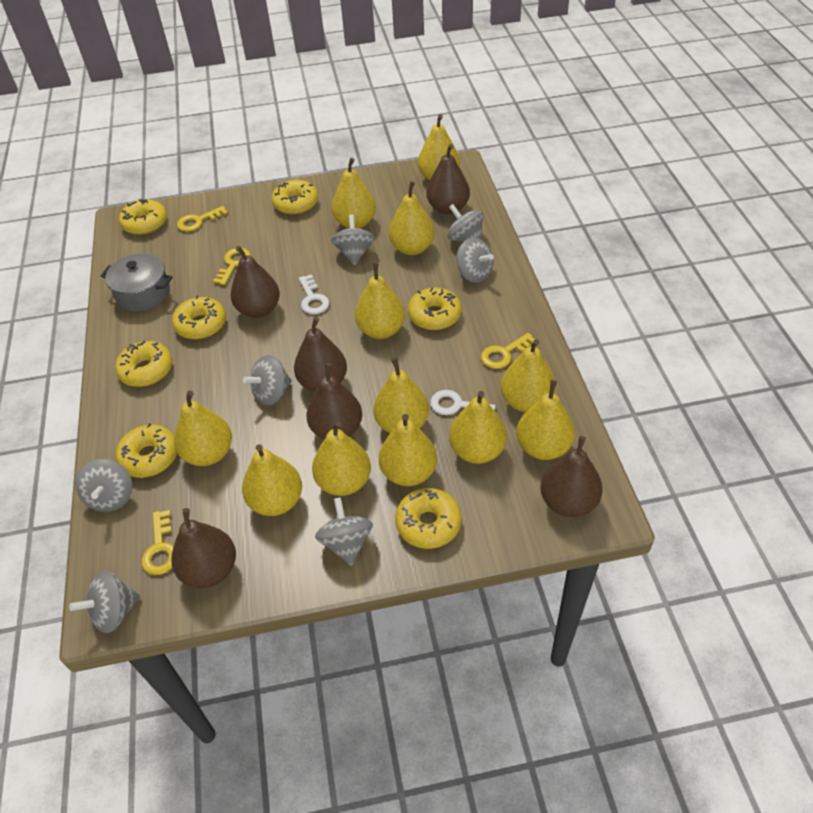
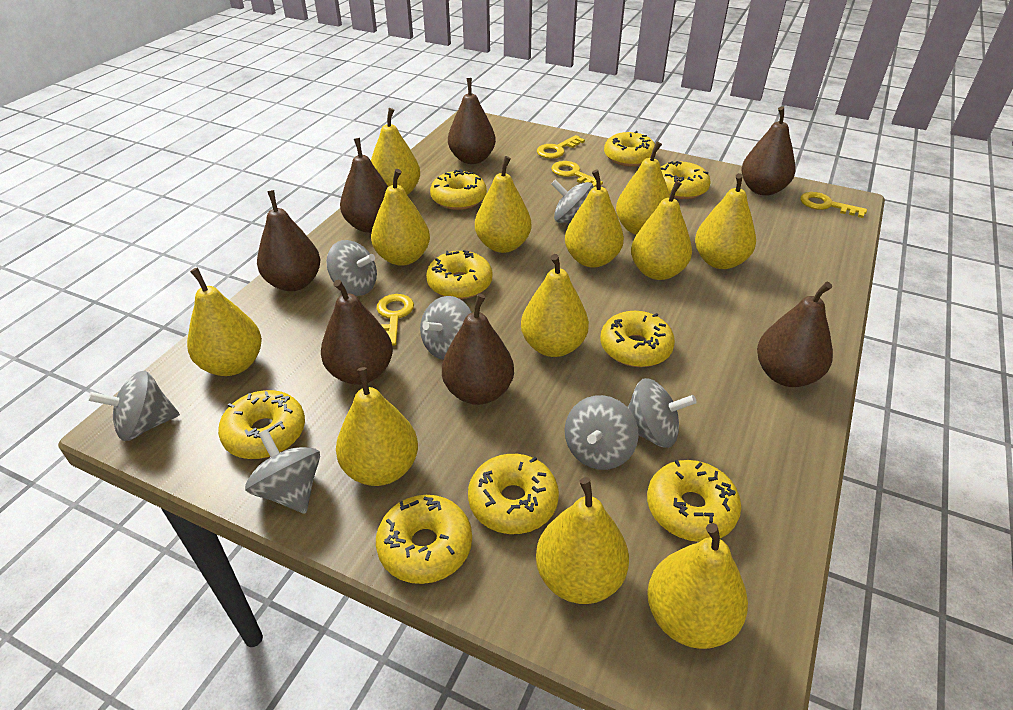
brown pear: 6 -> 7
grey pot: 1 -> 0
white key: 2 -> 0
yellow donut: 7 -> 9

